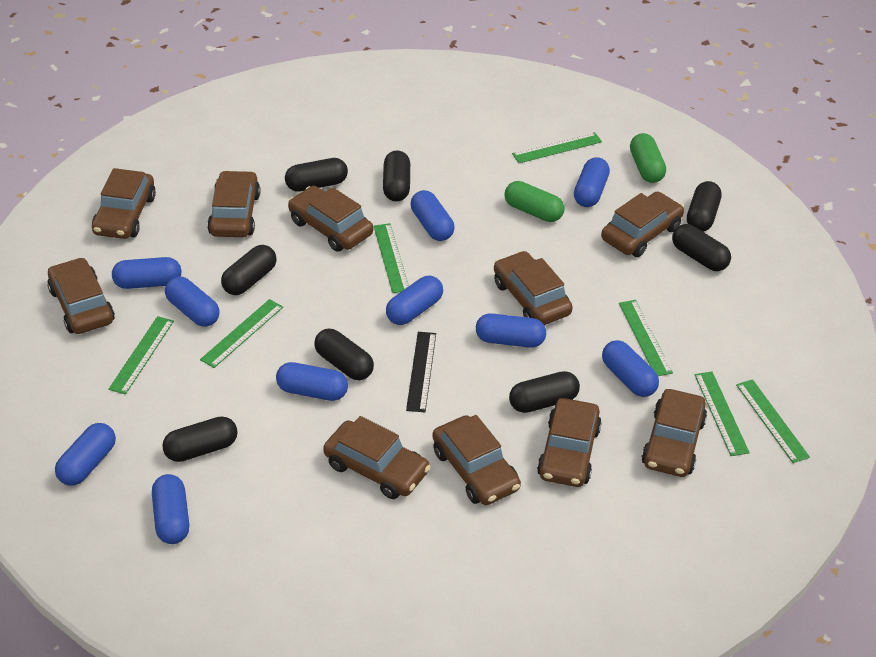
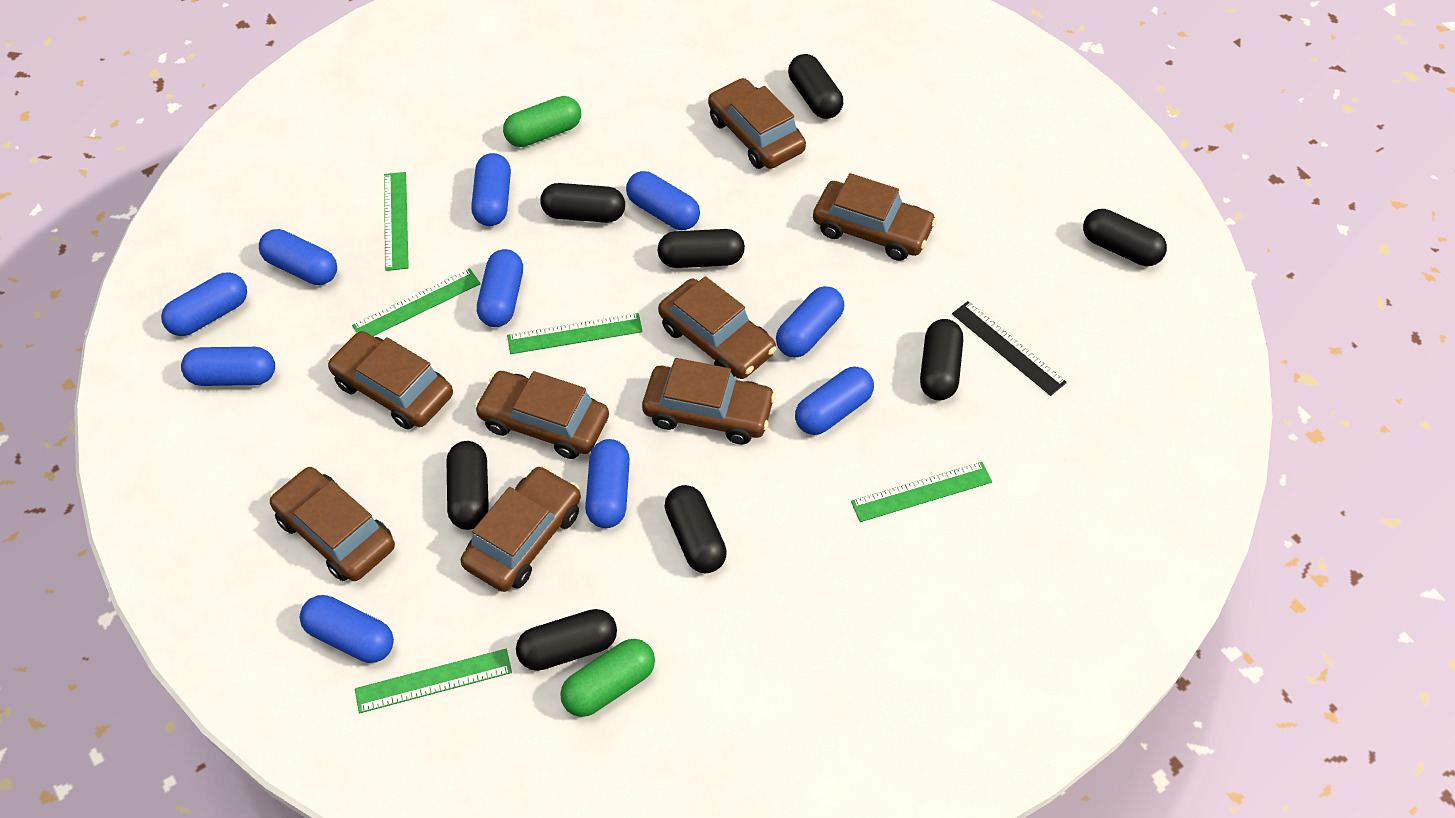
brown car: 10 -> 8
green ruler: 7 -> 5

